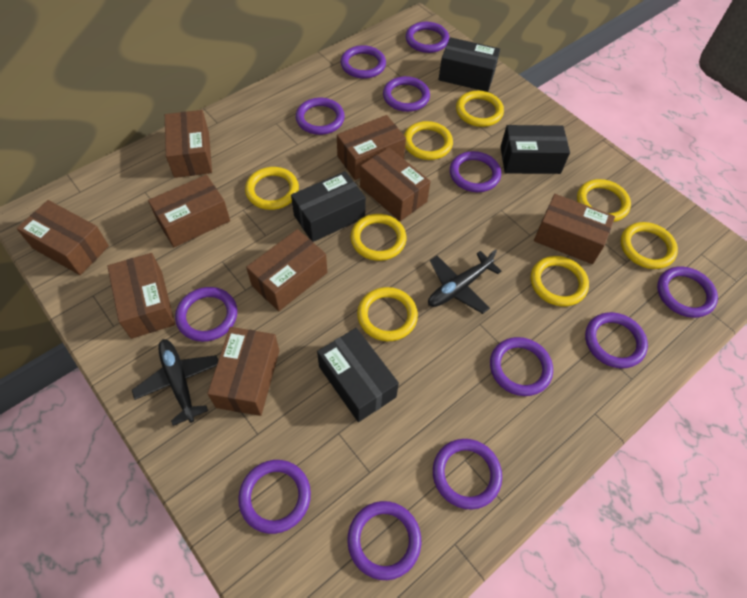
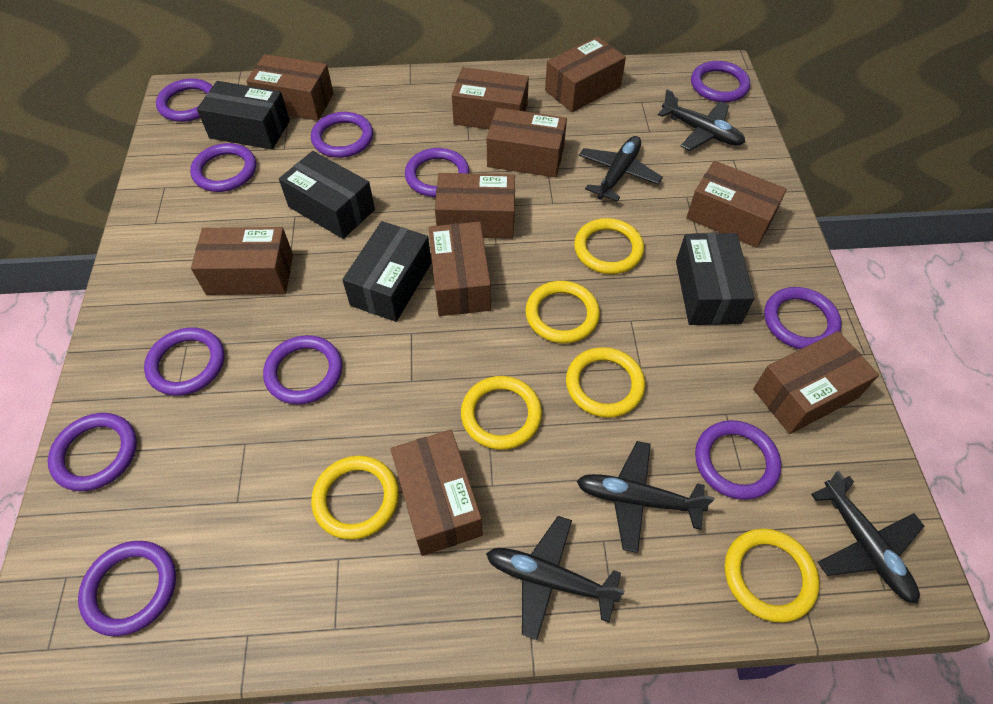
black plane: 2 -> 5
brown box: 9 -> 10
purple ring: 12 -> 11
yellow ring: 8 -> 6

